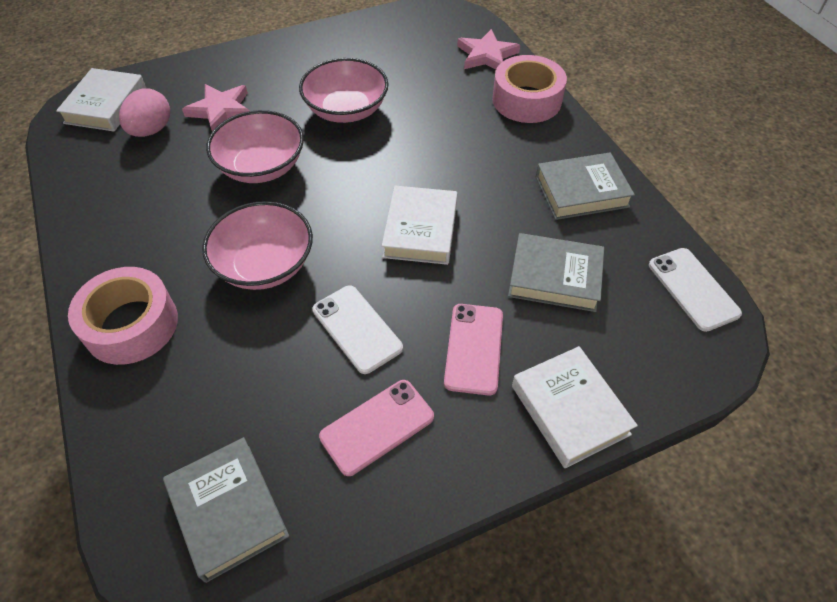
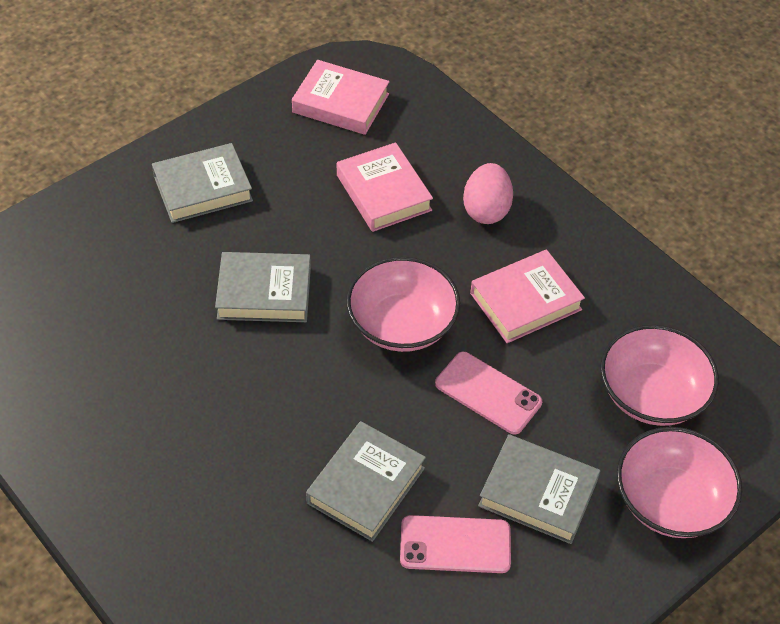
grey book: 3 -> 4
pink book: 0 -> 3
pink star: 2 -> 0
pink tape: 2 -> 0
white book: 3 -> 0
white phone: 2 -> 0

